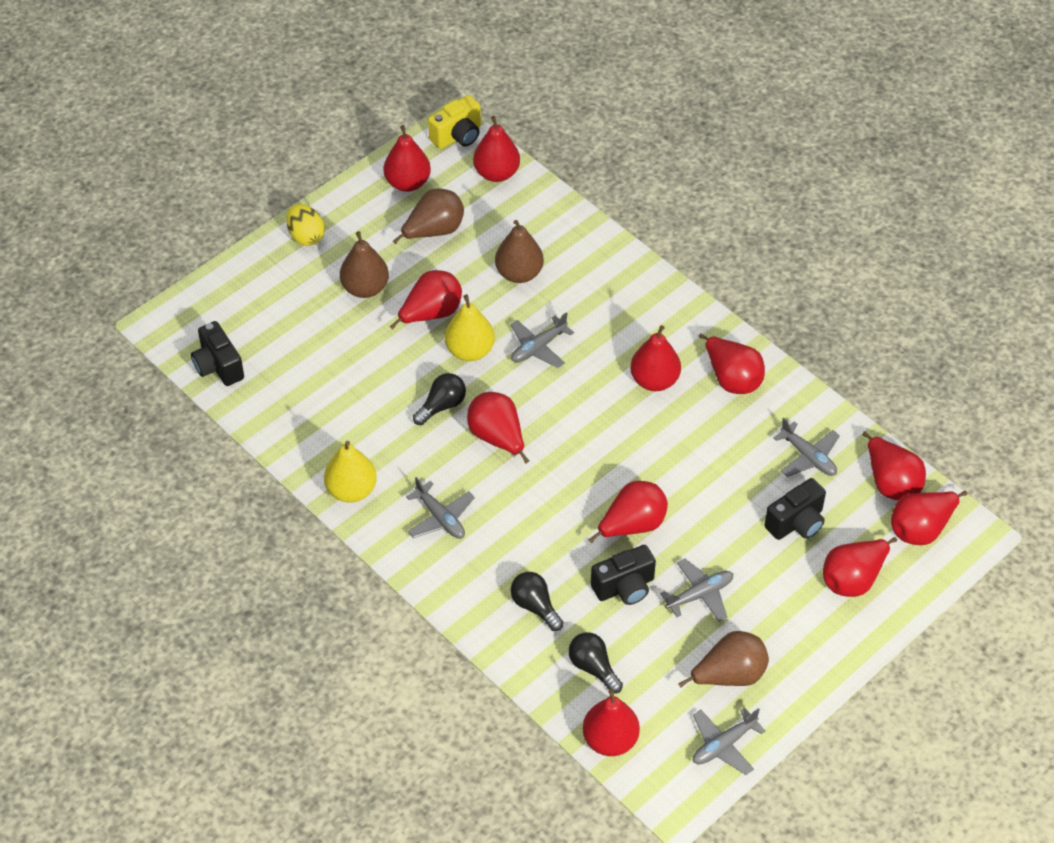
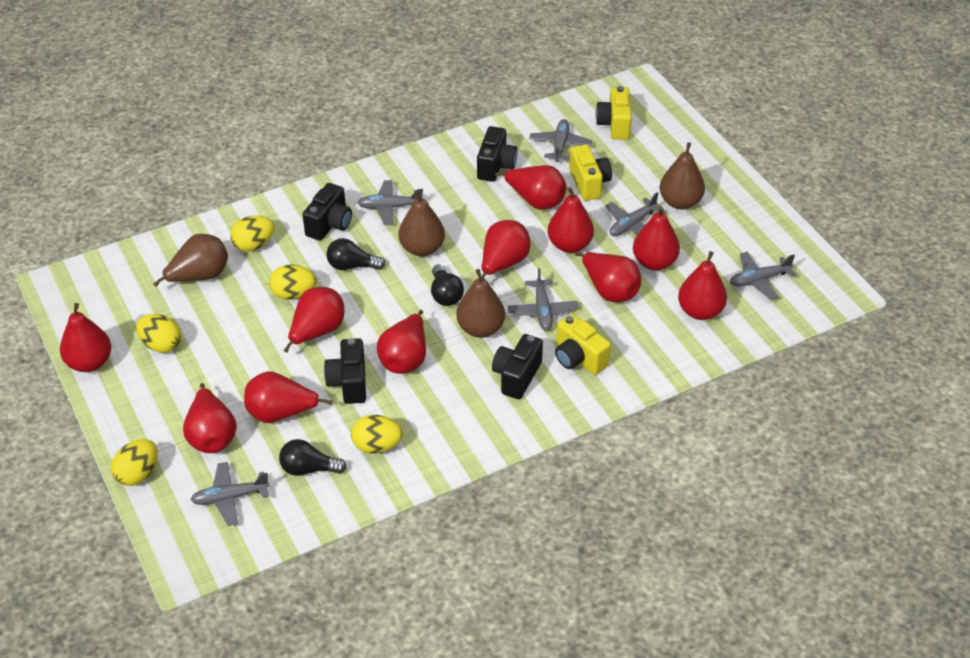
black camera: 3 -> 4
grey plane: 5 -> 6
yellow camera: 1 -> 3
yellow egg: 1 -> 5
yellow pear: 2 -> 0

